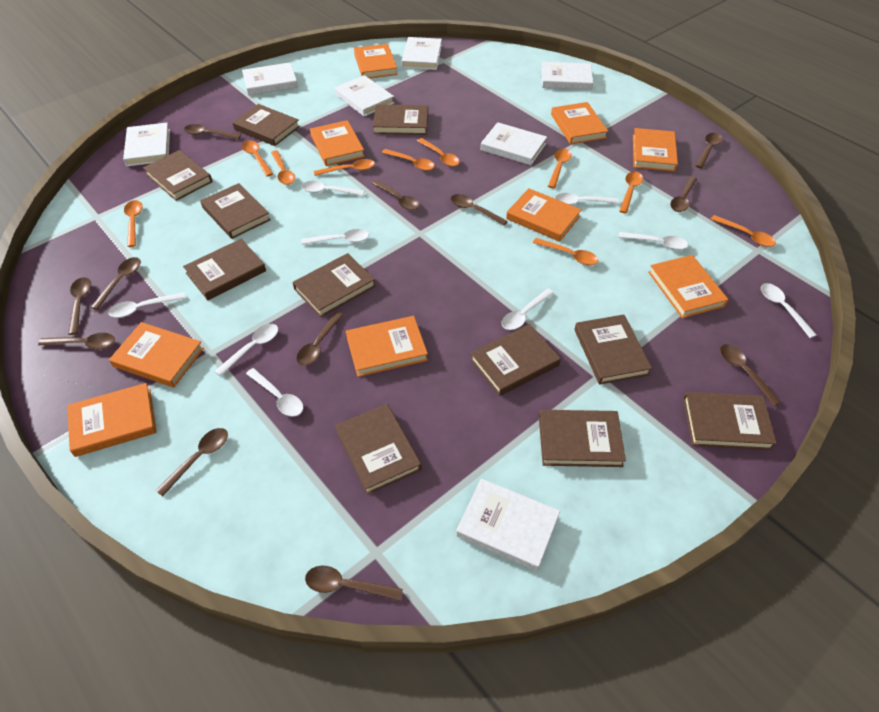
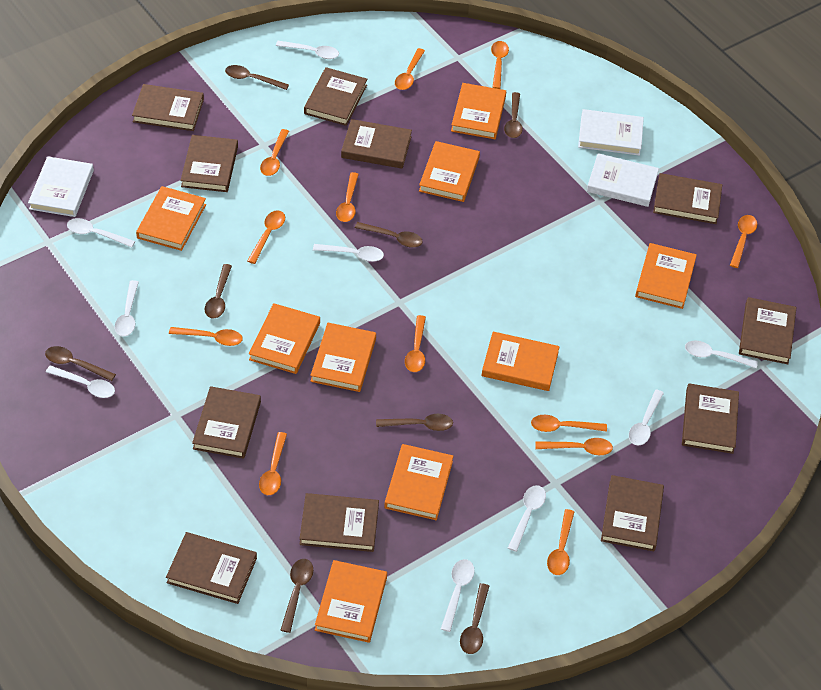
brown spoon: 12 -> 8
orange spoon: 10 -> 12
white book: 7 -> 3

